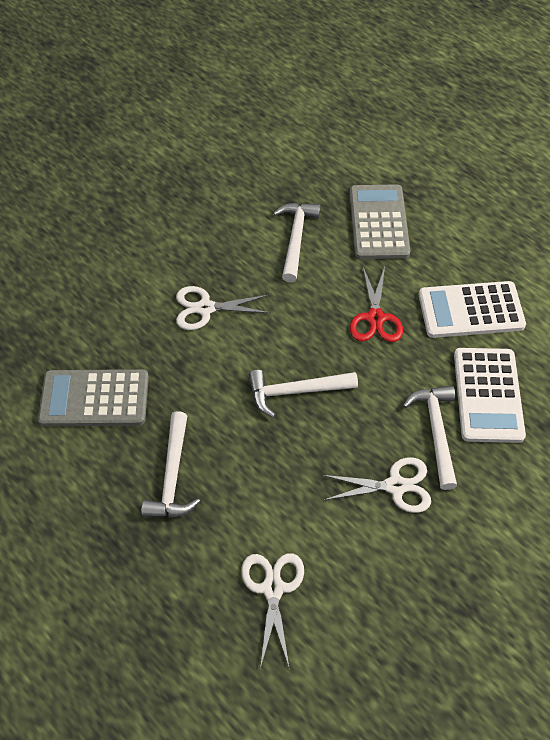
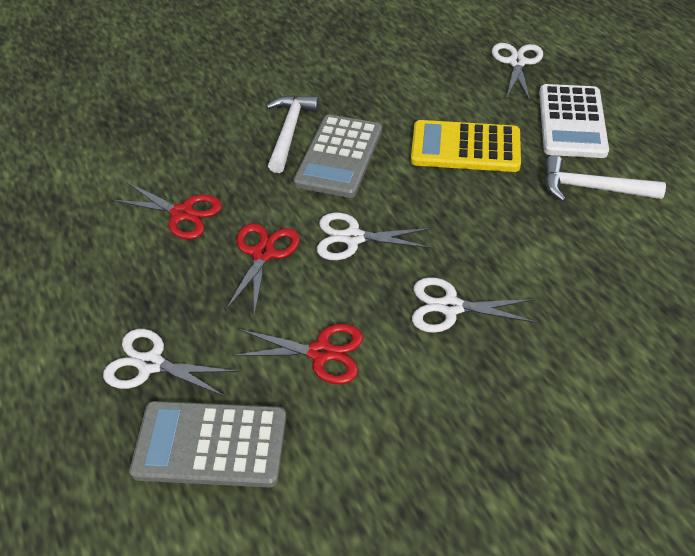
red scissors: 1 -> 3
white calculator: 2 -> 1
white hammer: 4 -> 2
white scissors: 3 -> 4
yellow calculator: 0 -> 1

